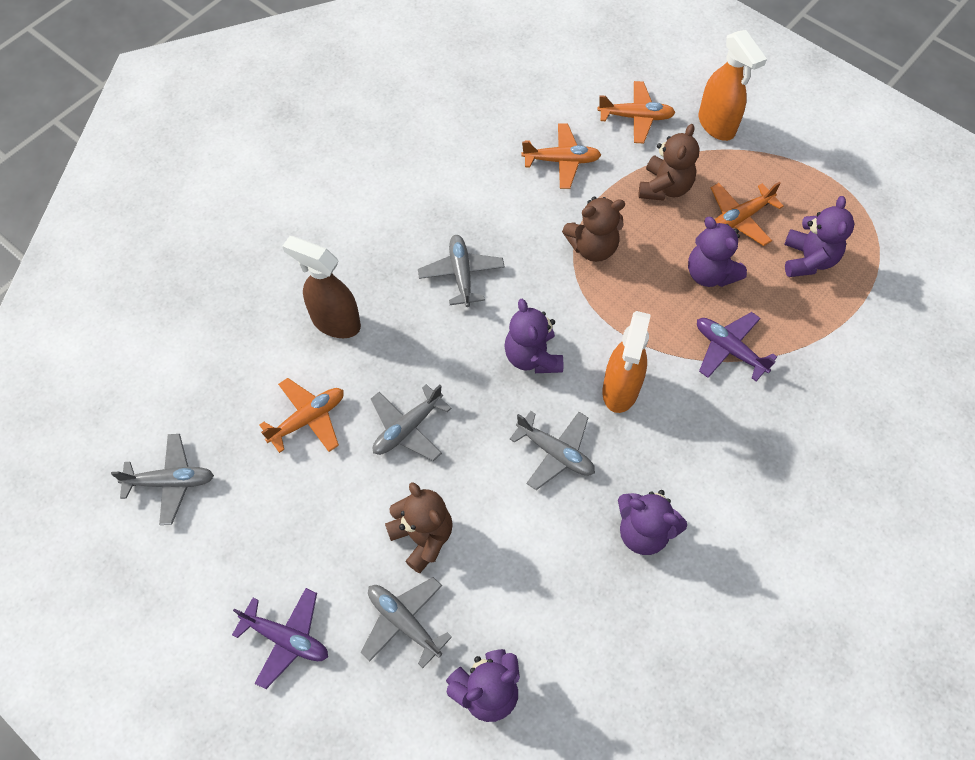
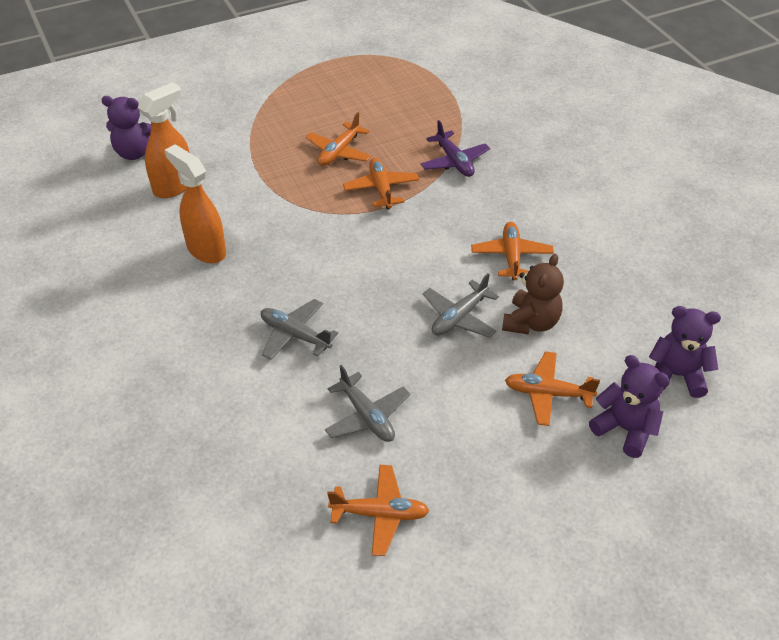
brown spray bottle: 1 -> 0
brown teddy bear: 3 -> 1
grey plane: 5 -> 3
orange plane: 4 -> 5
purple plane: 2 -> 1
purple teddy bear: 5 -> 3

